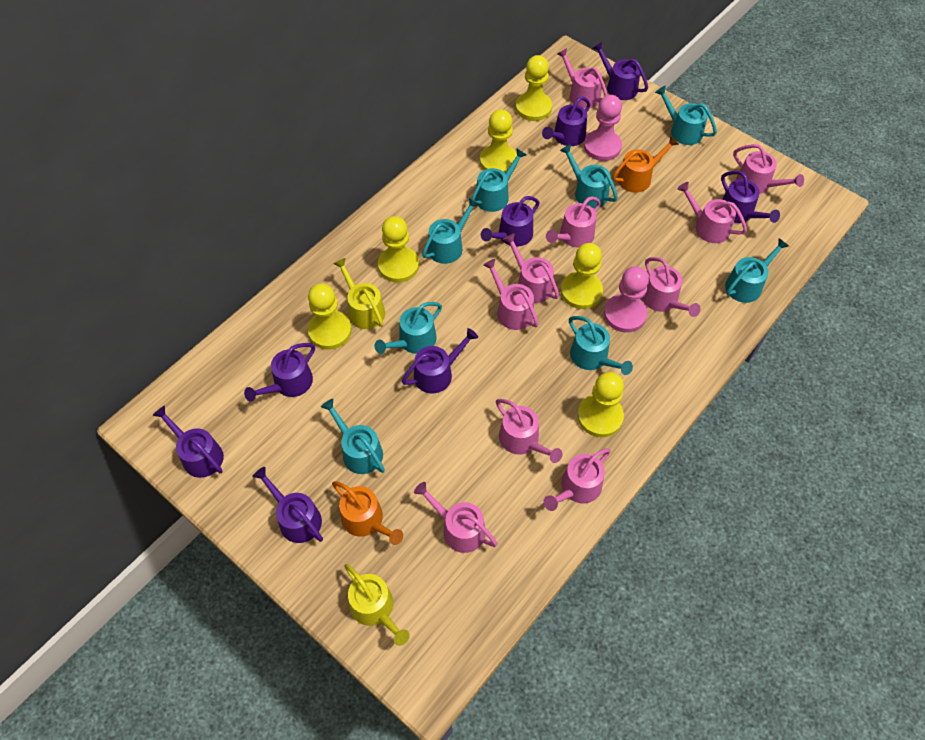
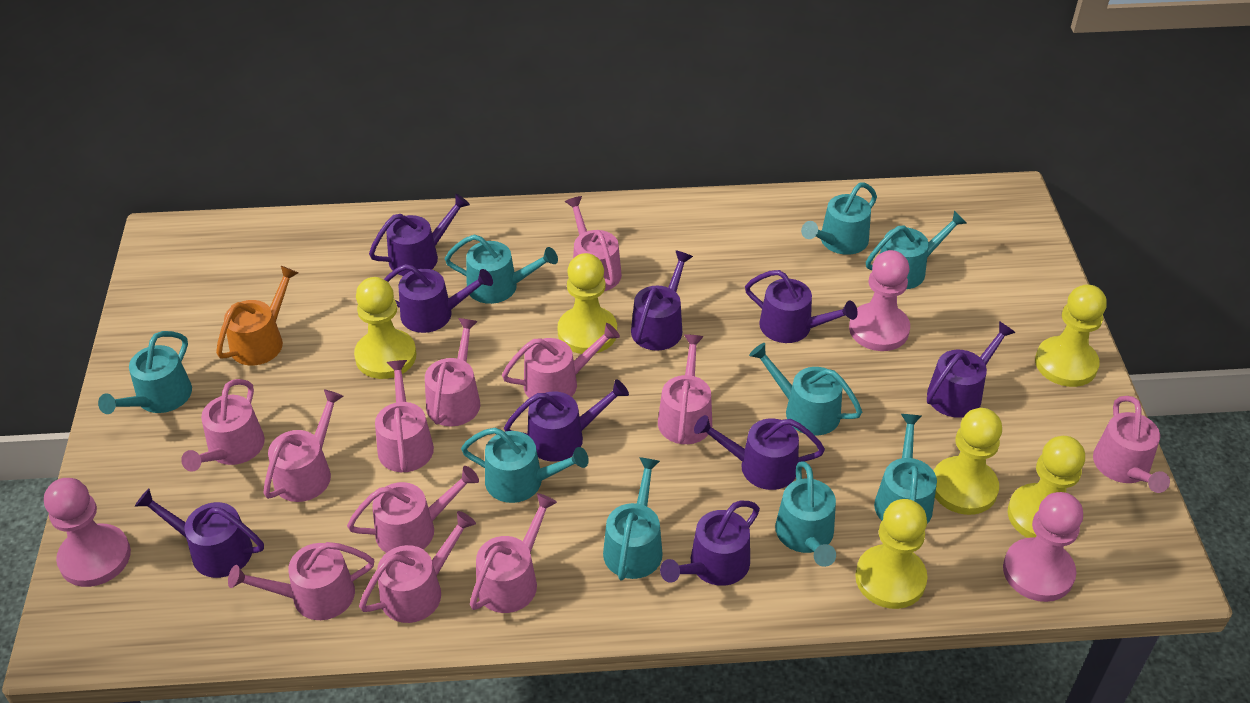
orange watering can: 2 -> 1
pink pawn: 2 -> 3
pink watering can: 10 -> 12
purple watering can: 8 -> 9
turquoise watering can: 8 -> 9
yellow watering can: 2 -> 0

